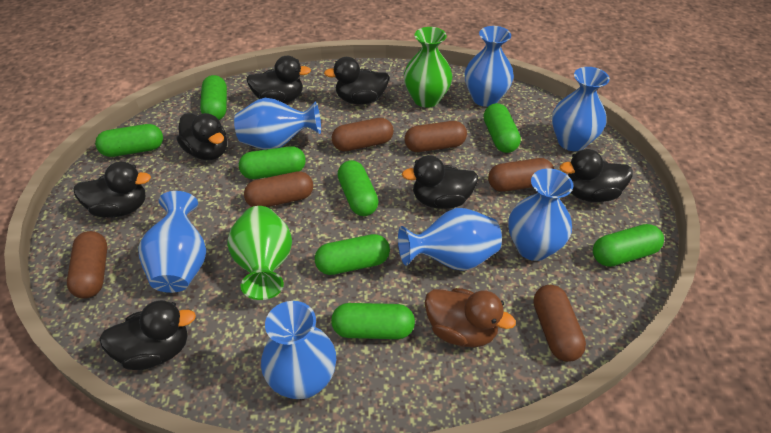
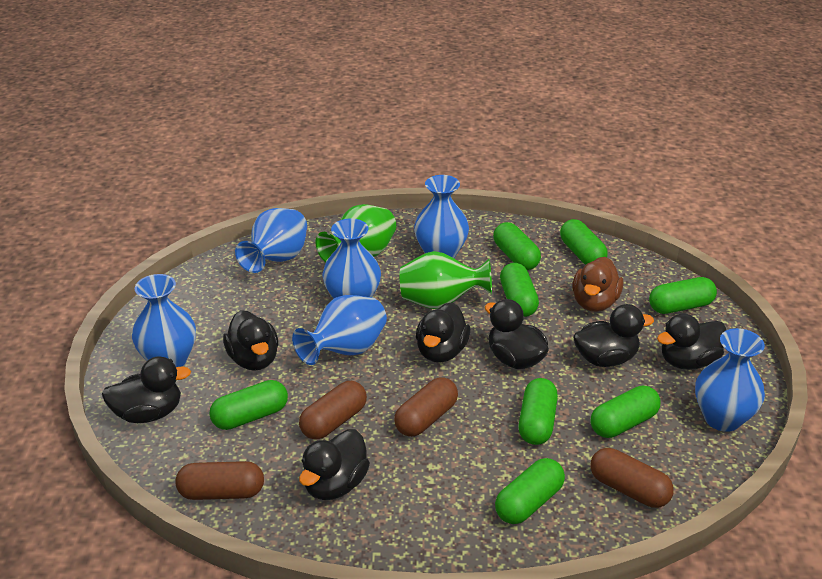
blue vase: 7 -> 6
brown capsule: 6 -> 4

